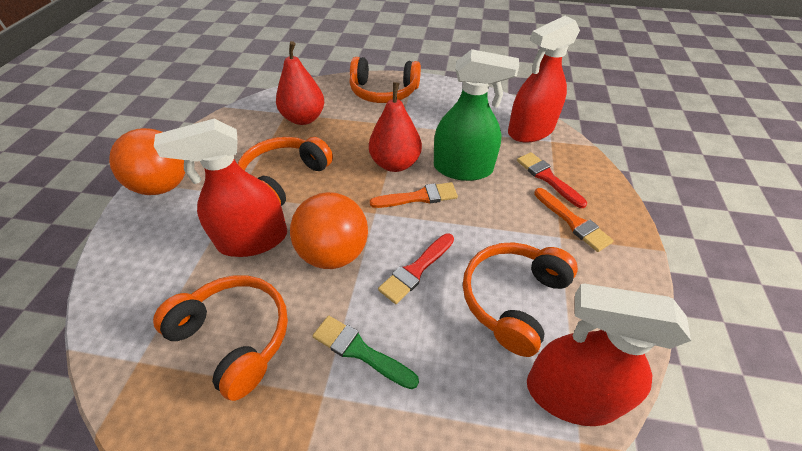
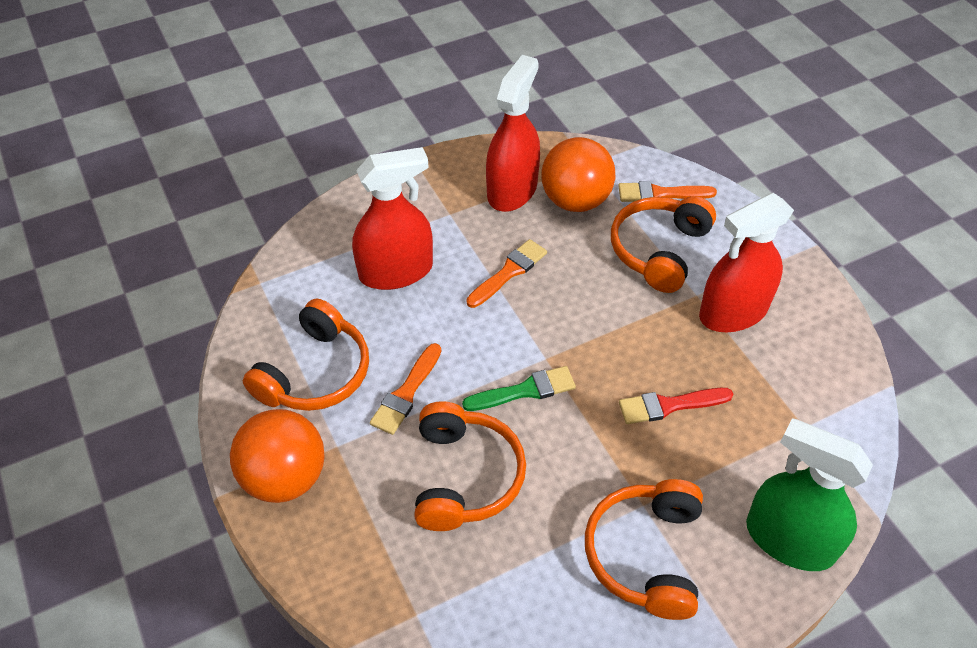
orange brush: 2 -> 3
red brush: 2 -> 1
red pear: 2 -> 0

